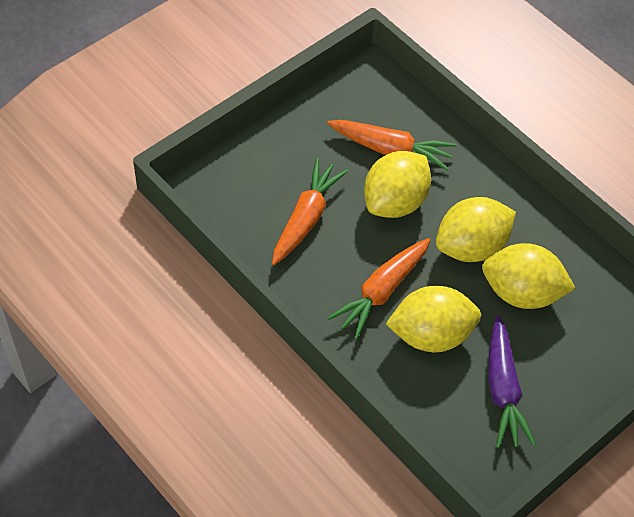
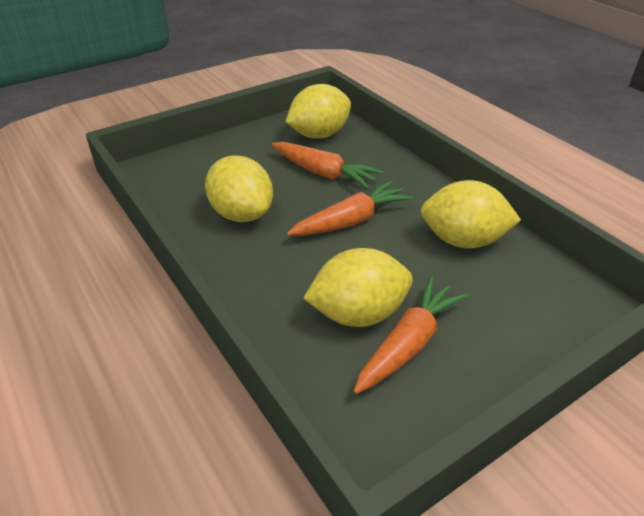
purple carrot: 1 -> 0

